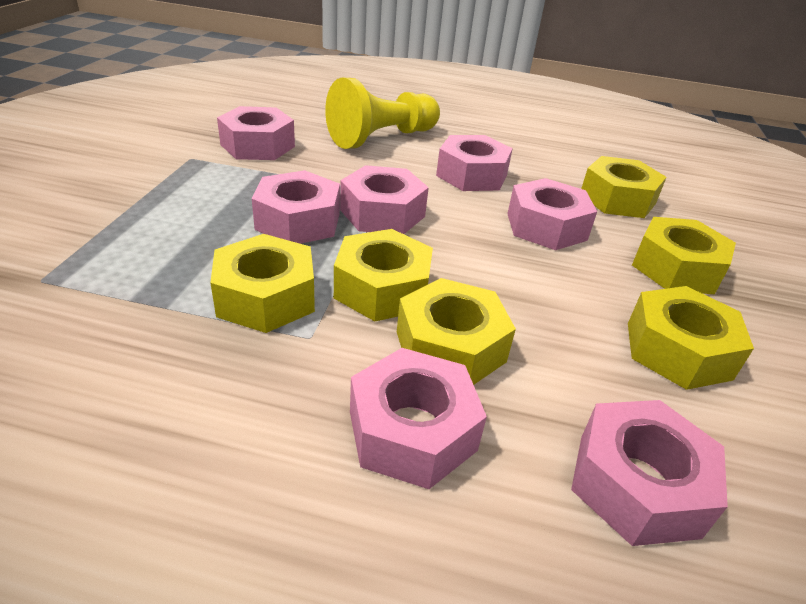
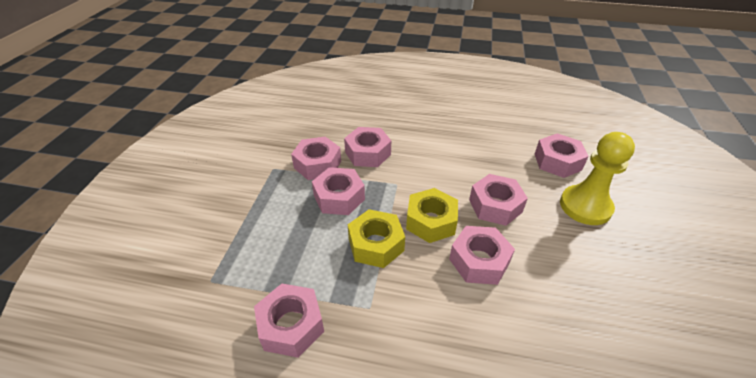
yellow nut: 6 -> 2

